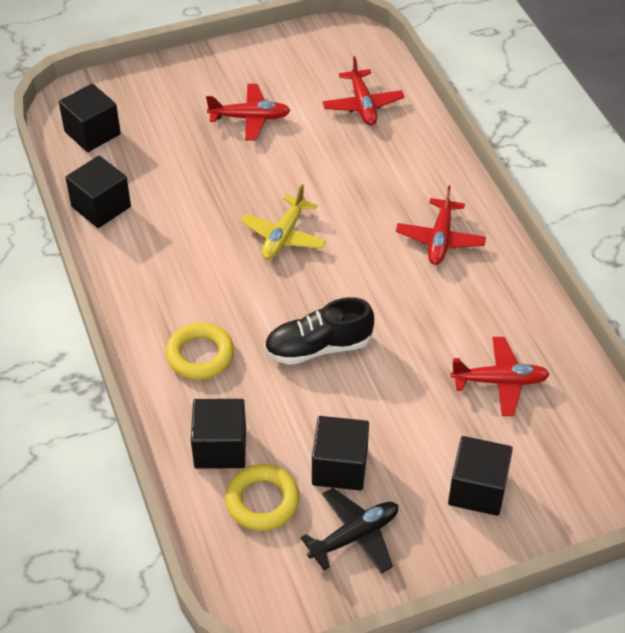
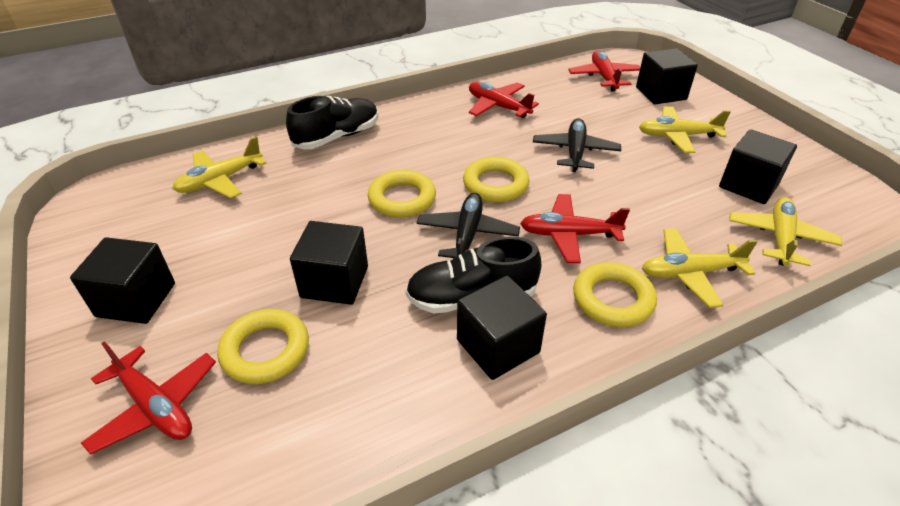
black plane: 1 -> 2
black shoe: 1 -> 2
yellow plane: 1 -> 4
yellow ring: 2 -> 4

